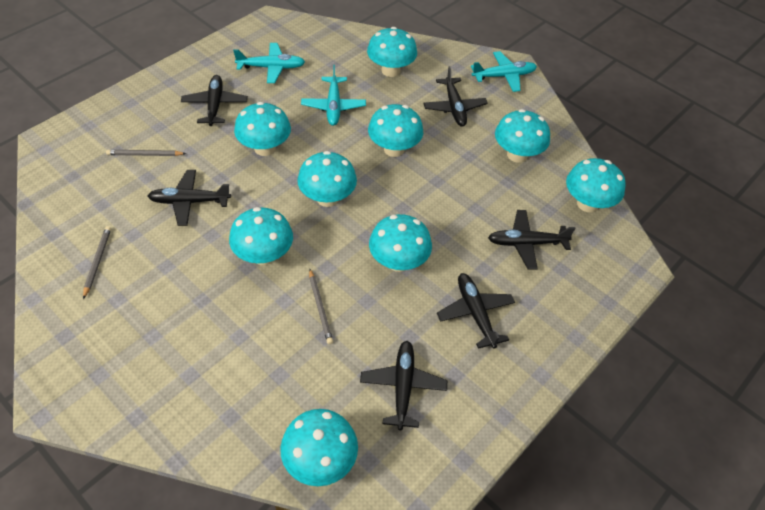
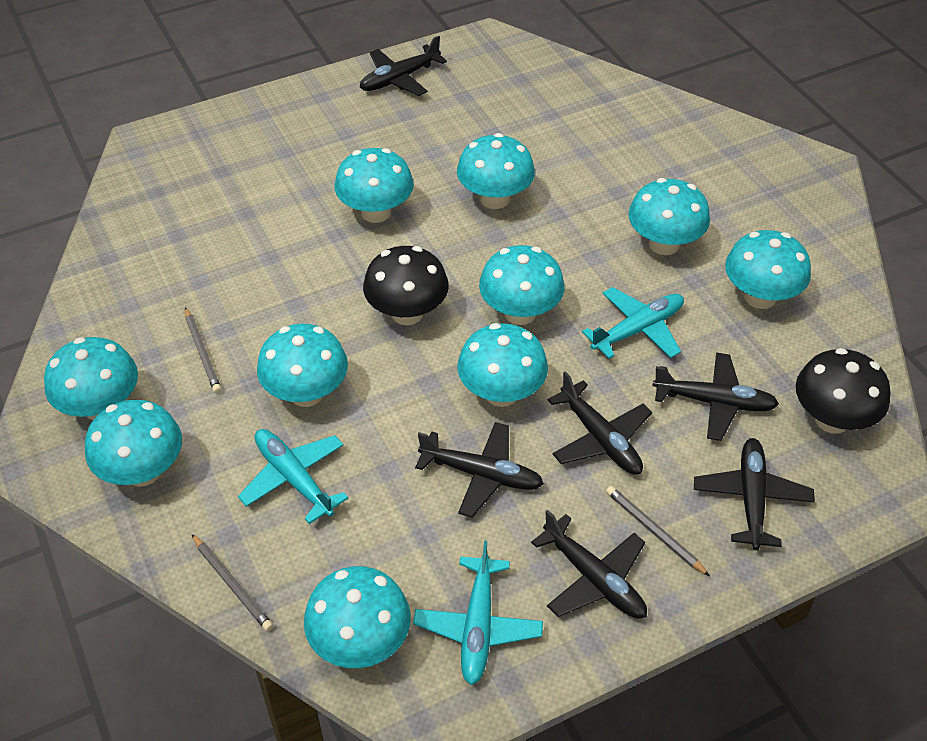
black mushroom: 0 -> 2
turquoise mushroom: 9 -> 10

